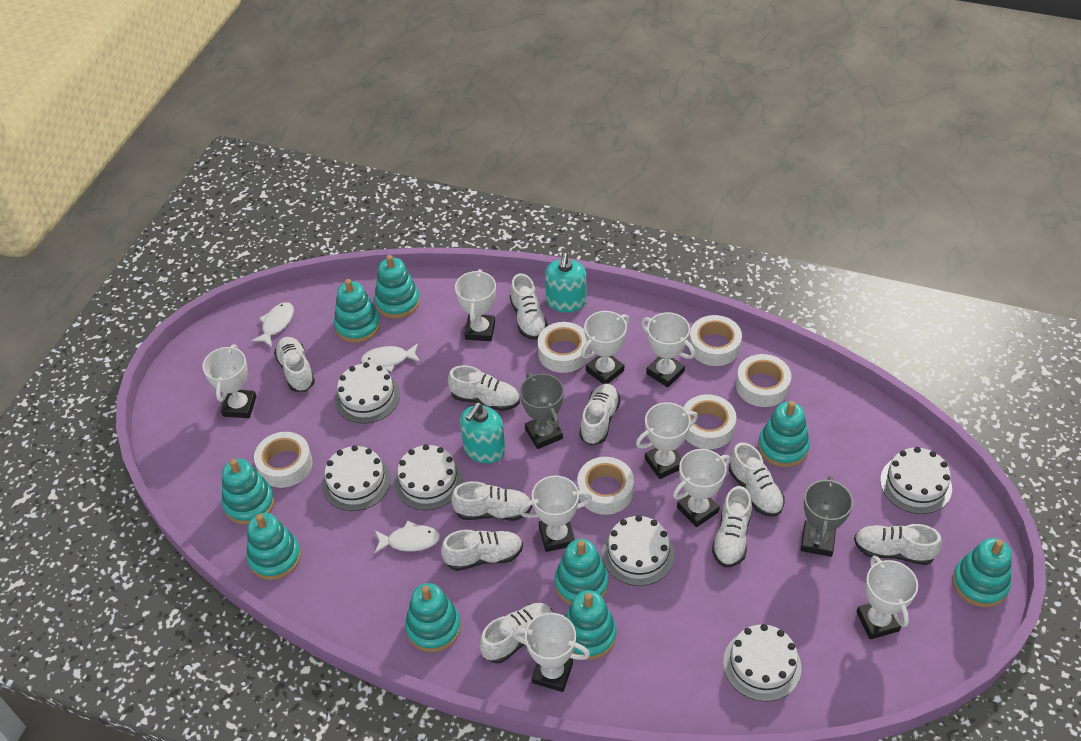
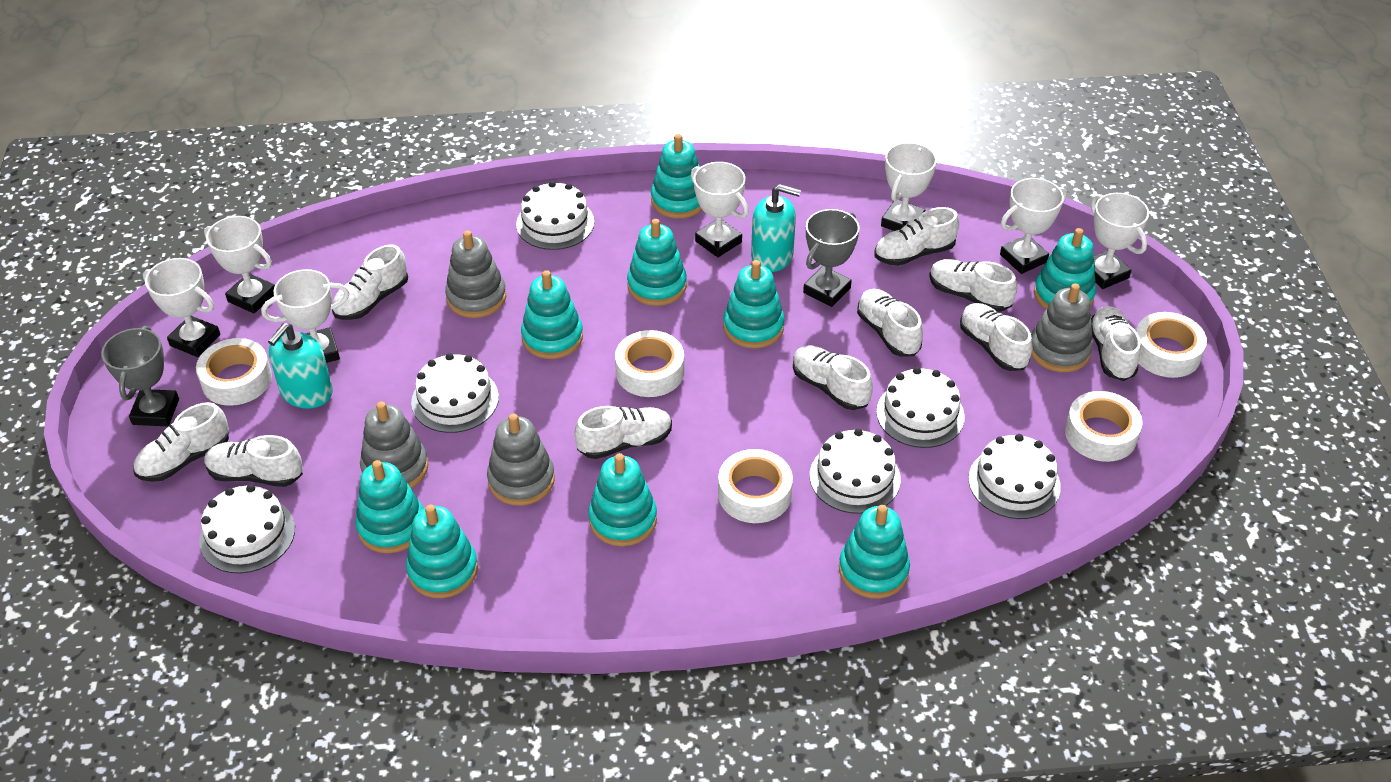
grey stacking toy: 0 -> 4
white fish: 3 -> 0
white tape: 6 -> 5
white trophy: 9 -> 7

